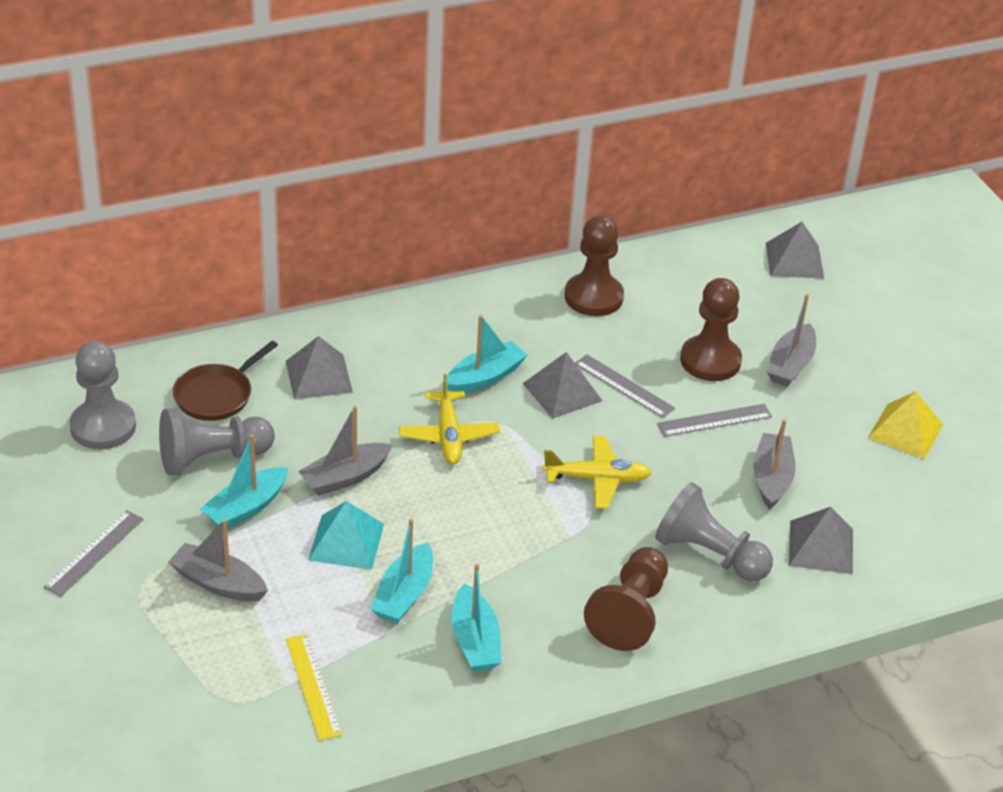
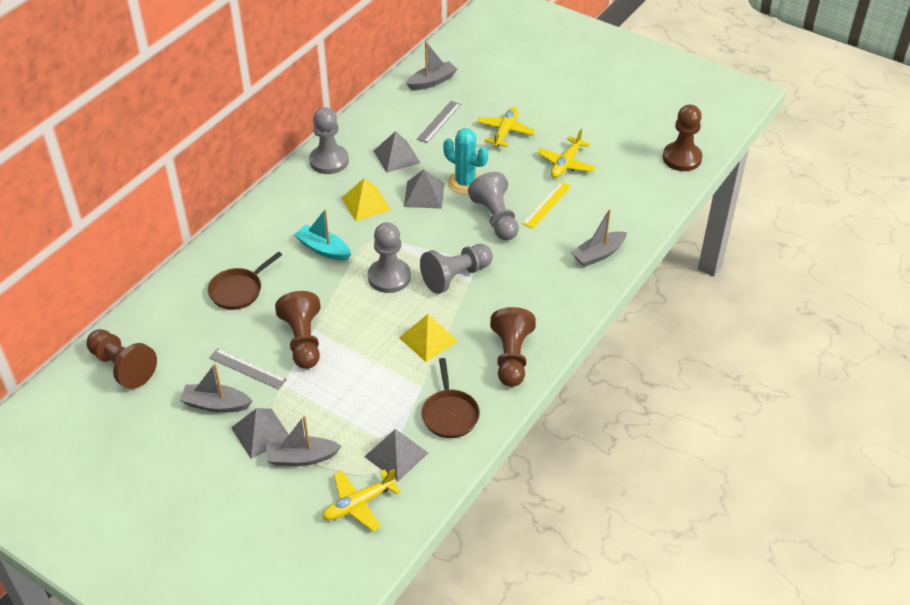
brown pan: 1 -> 2
brown pawn: 3 -> 4
grey pawn: 3 -> 4
grey ruler: 3 -> 2
turquoise boat: 4 -> 1
turquoise cactus: 0 -> 1
turquoise pyramid: 1 -> 0
yellow plane: 2 -> 3
yellow pyramid: 1 -> 2

